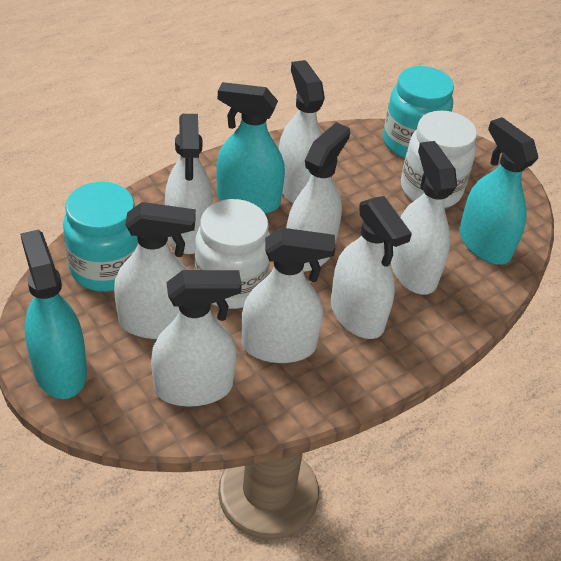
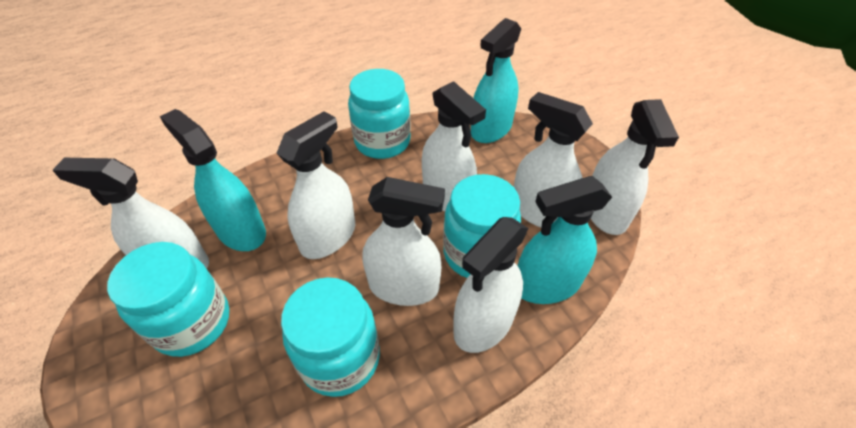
turquoise jar: 2 -> 4
white jar: 2 -> 0
white spray bottle: 8 -> 7

